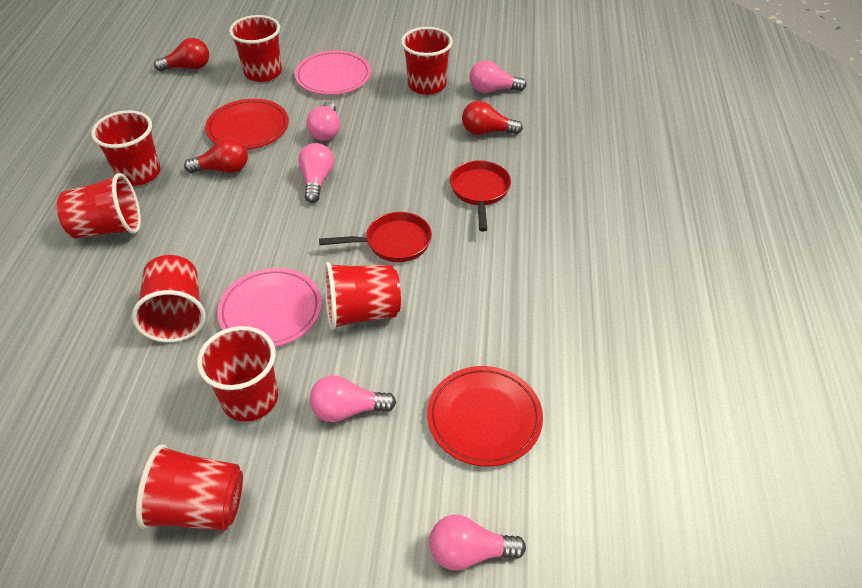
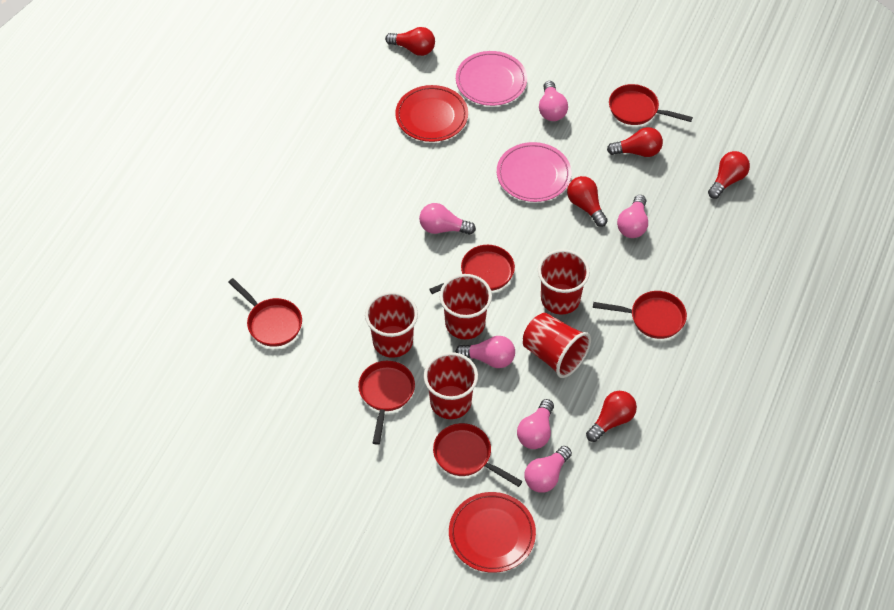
pink light bulb: 5 -> 6
red cup: 8 -> 5
red light bulb: 3 -> 5
red pan: 2 -> 6

